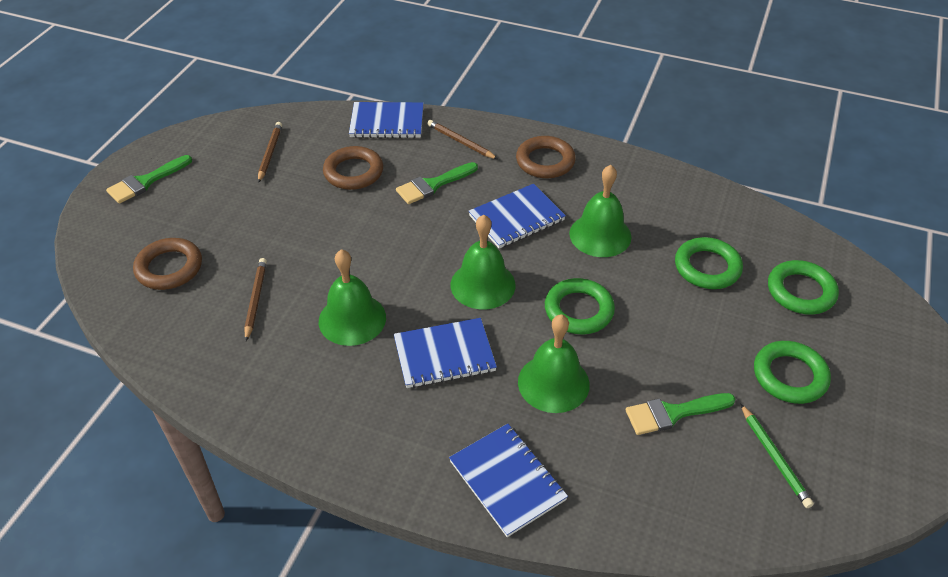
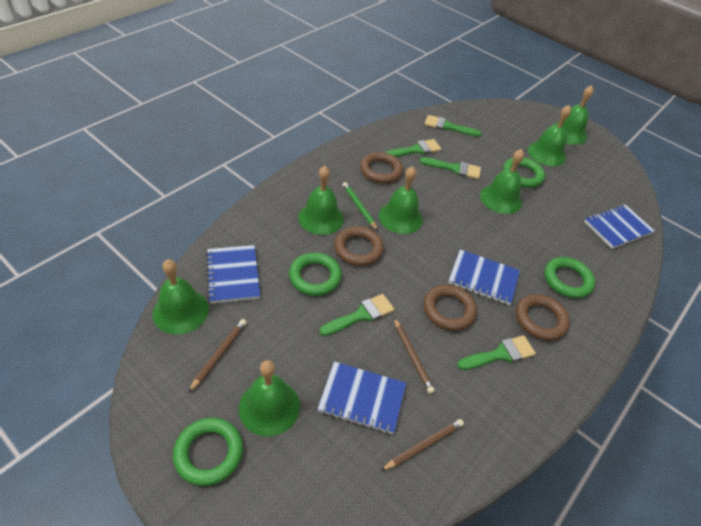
brown ring: 3 -> 4
green bell: 4 -> 7
green brush: 3 -> 5

